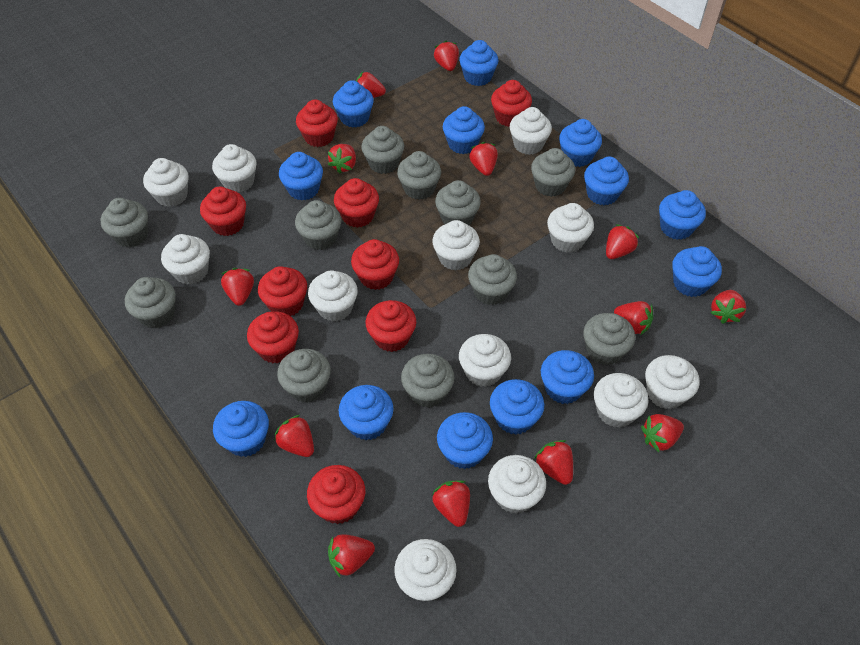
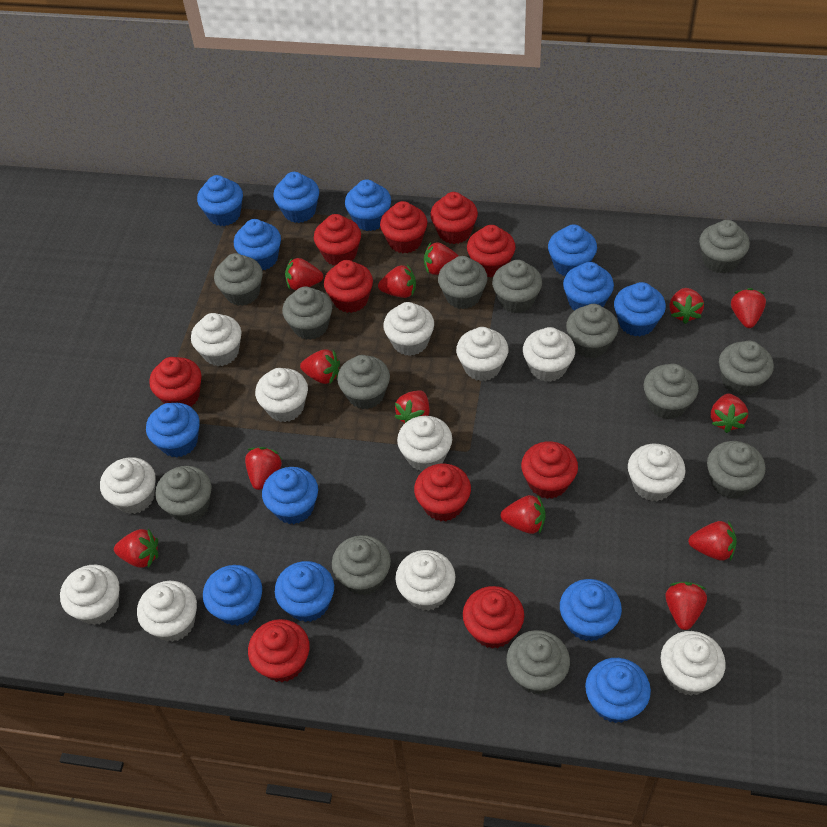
grey cupcake: 11 -> 13
red cupcake: 9 -> 10

